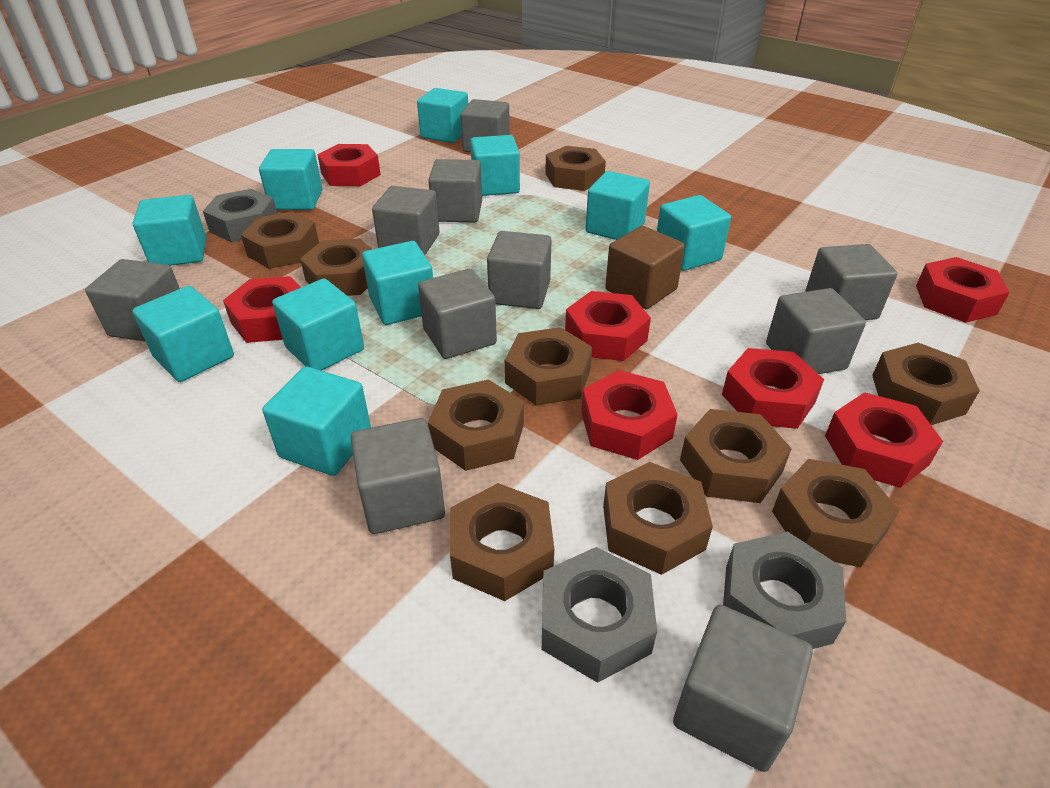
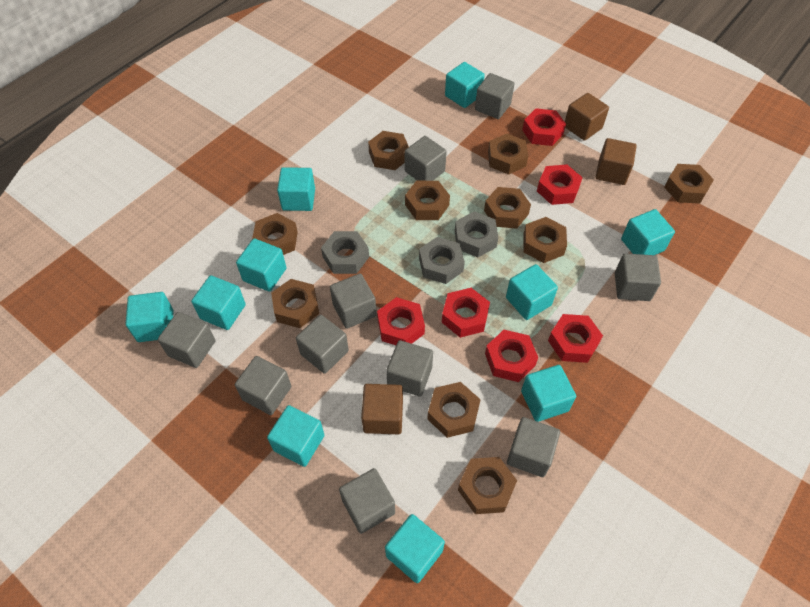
brown cube: 1 -> 3
red nut: 7 -> 6

